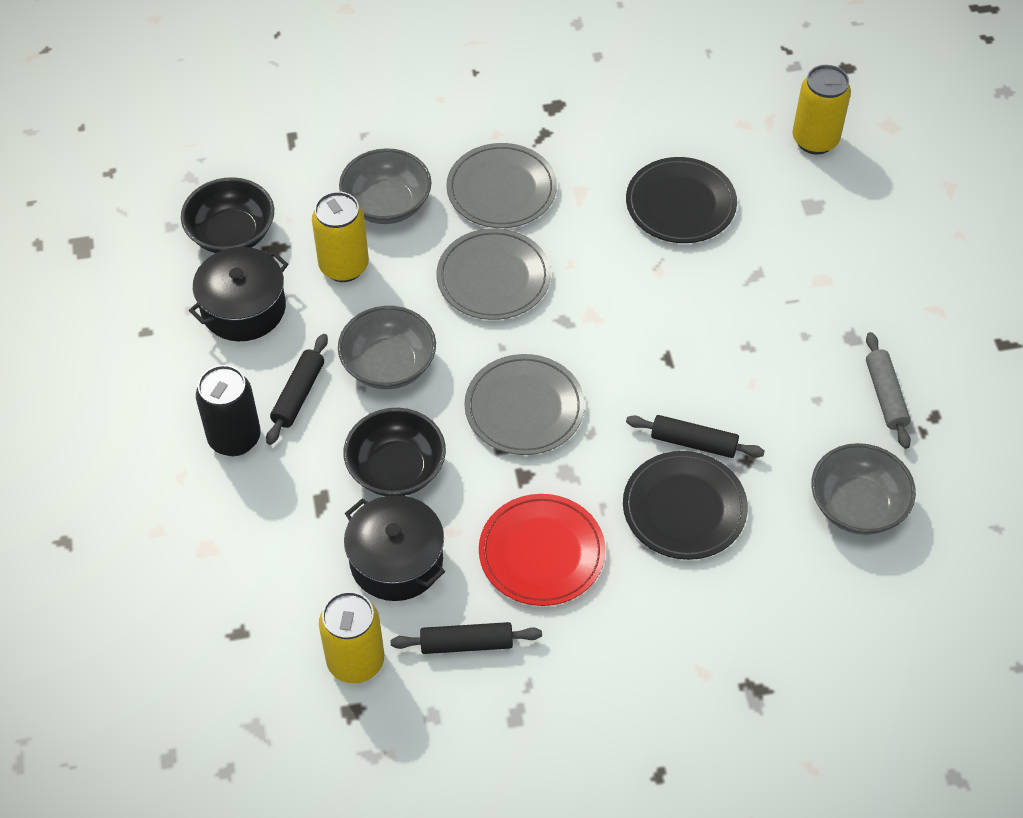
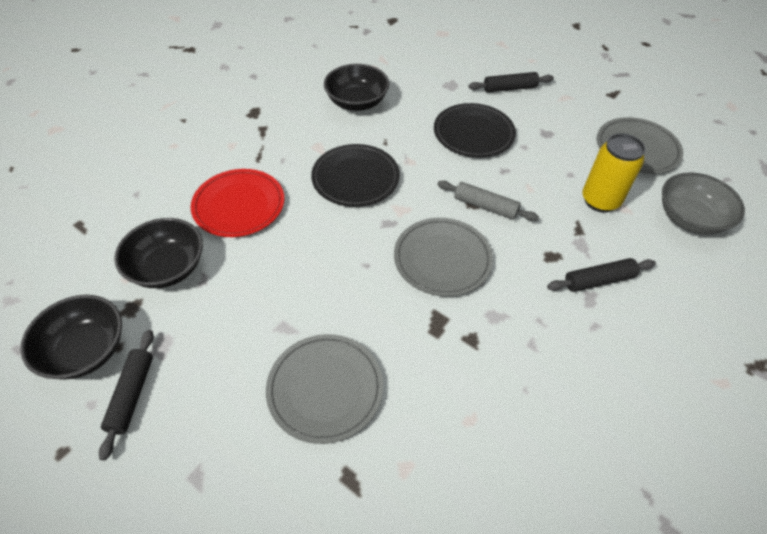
black bowl: 2 -> 3
black can: 1 -> 0
black pot: 2 -> 0
grey bowl: 3 -> 1
yellow can: 3 -> 1

